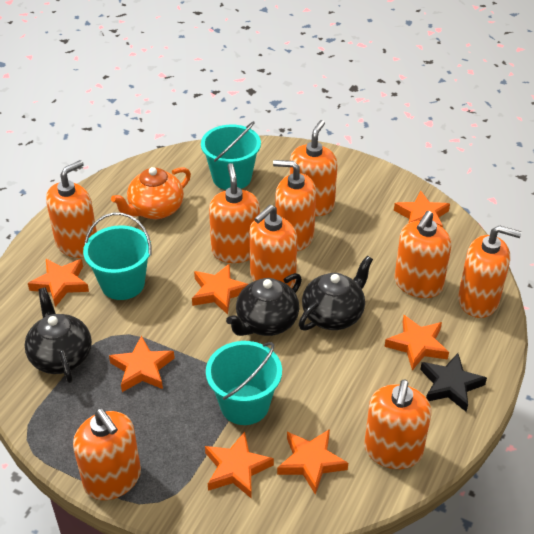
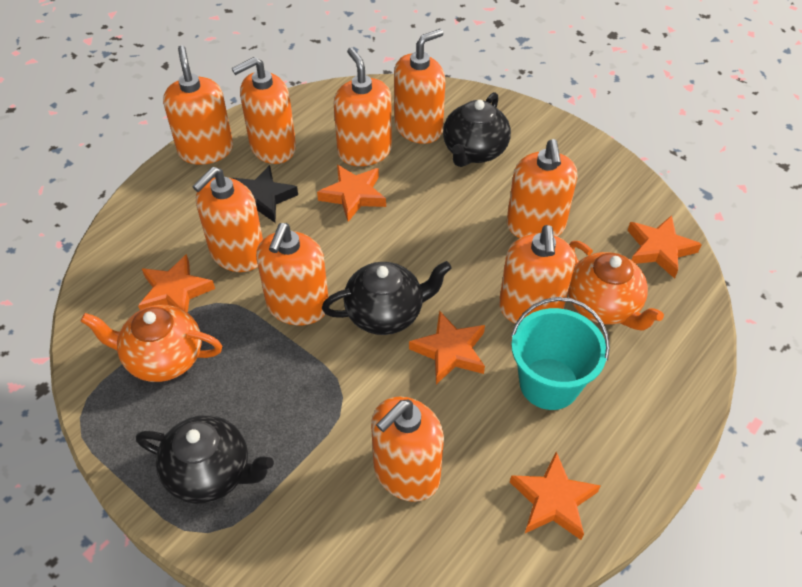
orange star: 7 -> 5
orange teapot: 1 -> 2
turquoise bucket: 3 -> 1

